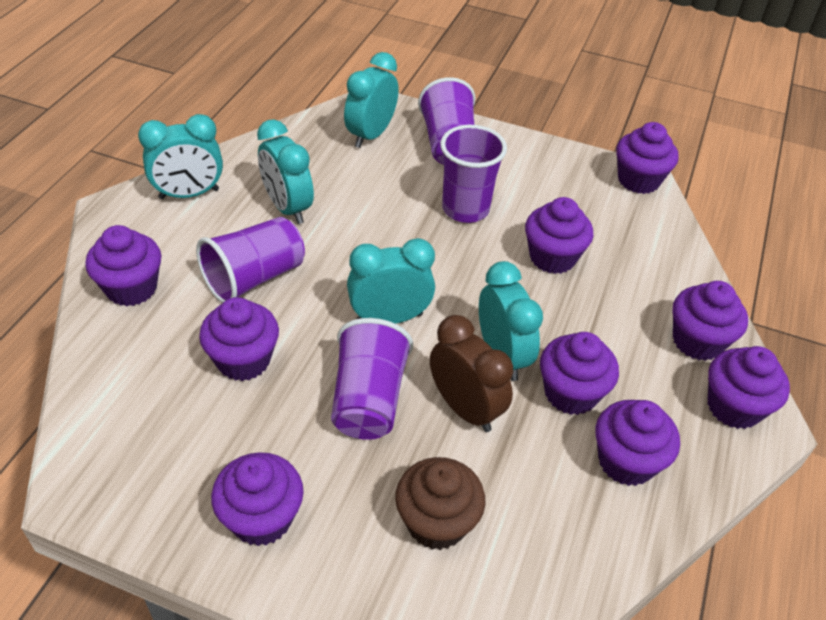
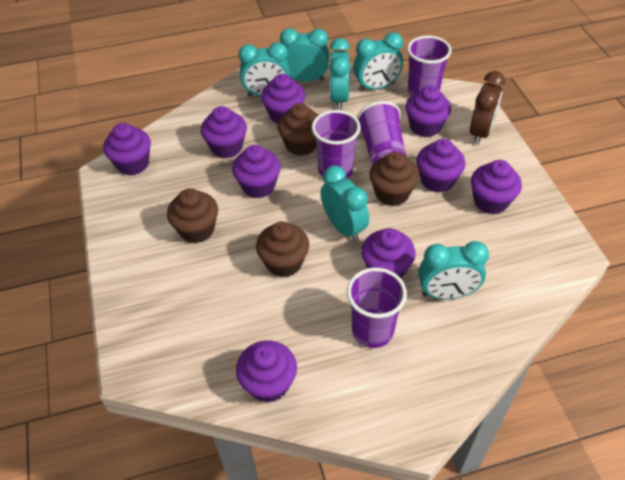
brown cupcake: 1 -> 4
turquoise clock: 5 -> 6

